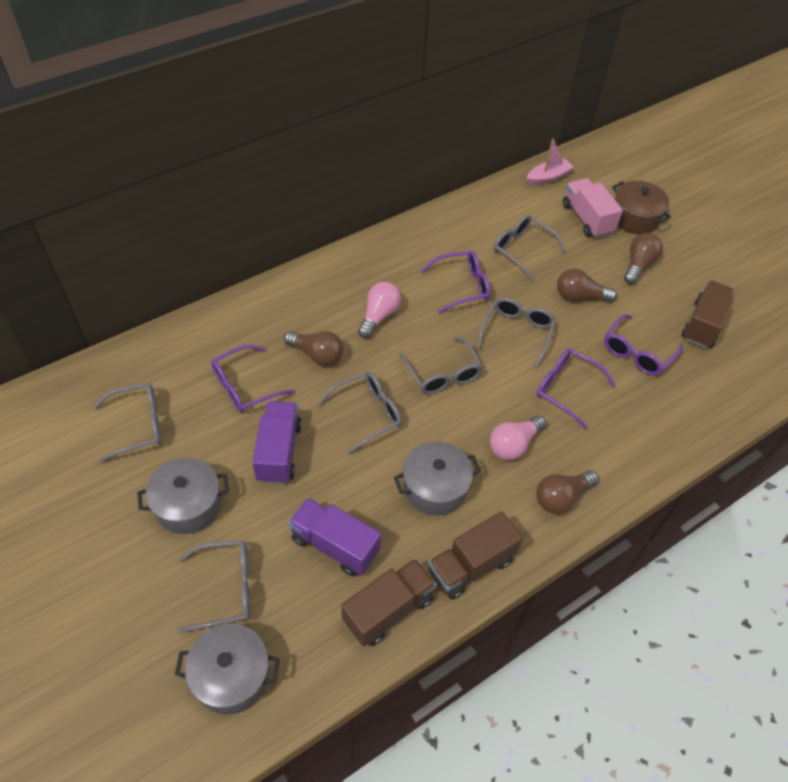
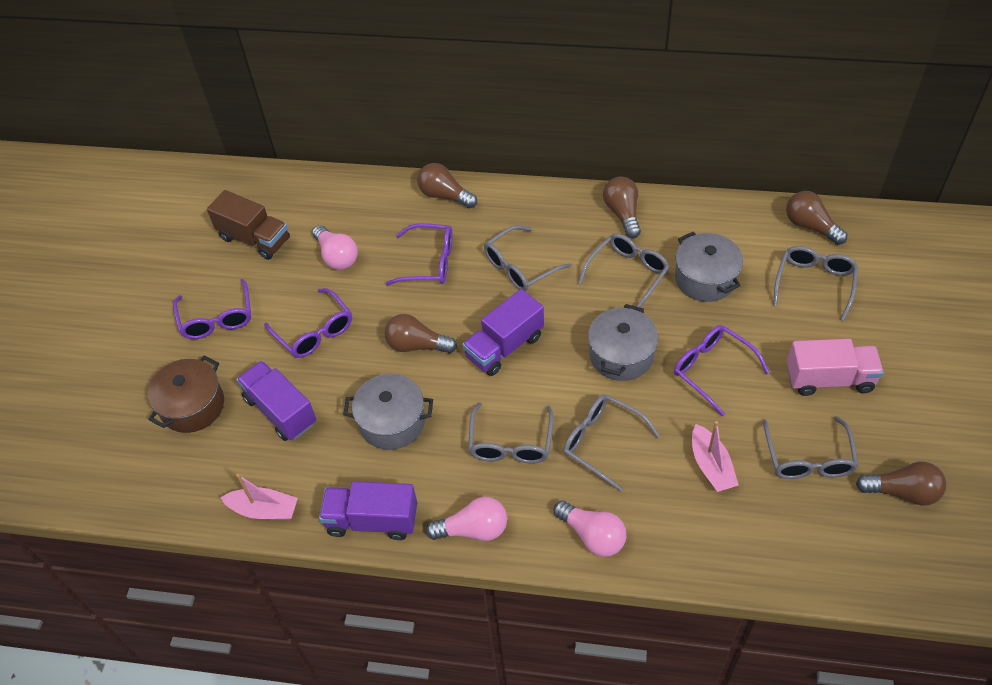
brown light bulb: 4 -> 5
brown truck: 3 -> 1
pink boat: 1 -> 2
pink light bulb: 2 -> 3
purple truck: 2 -> 3

